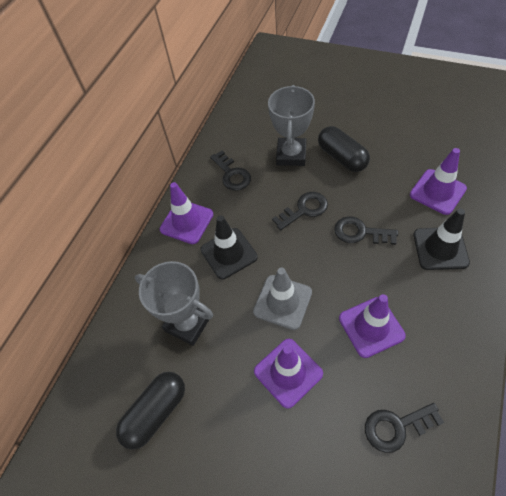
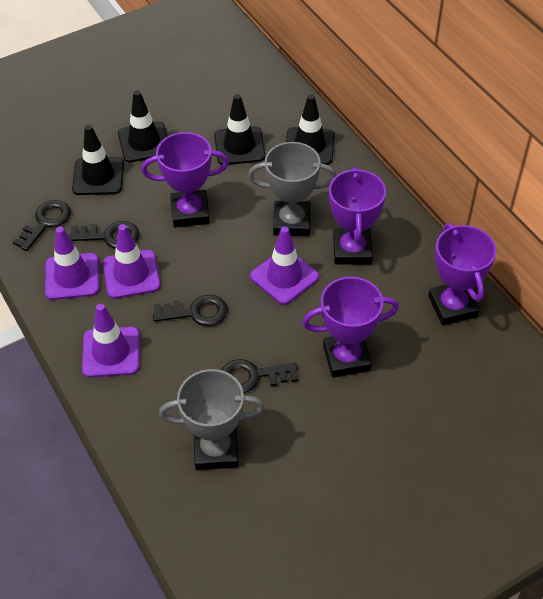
black capsule: 2 -> 0
black traffic cone: 2 -> 4
grey traffic cone: 1 -> 0
purple trophy: 0 -> 4

